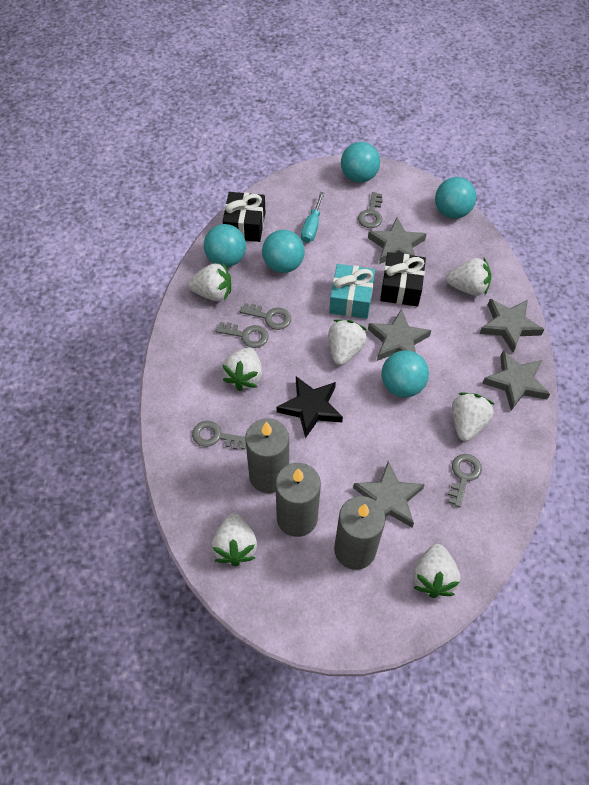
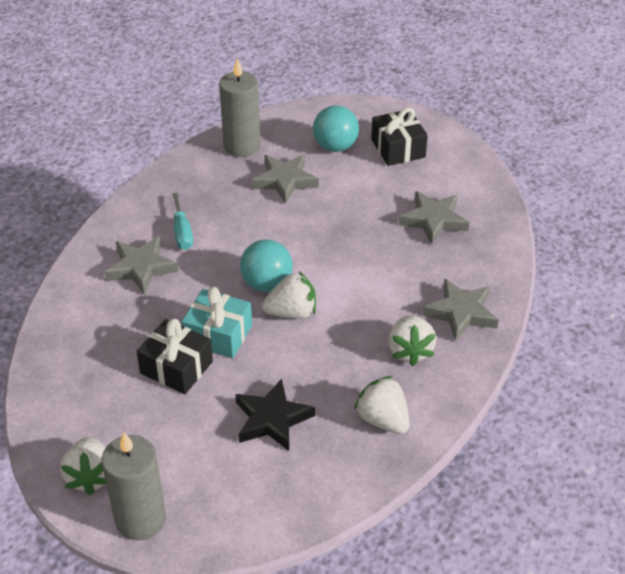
grey candle: 3 -> 2
grey key: 5 -> 0
grey star: 5 -> 4
turquoise ball: 5 -> 2
white strawberry: 7 -> 4

